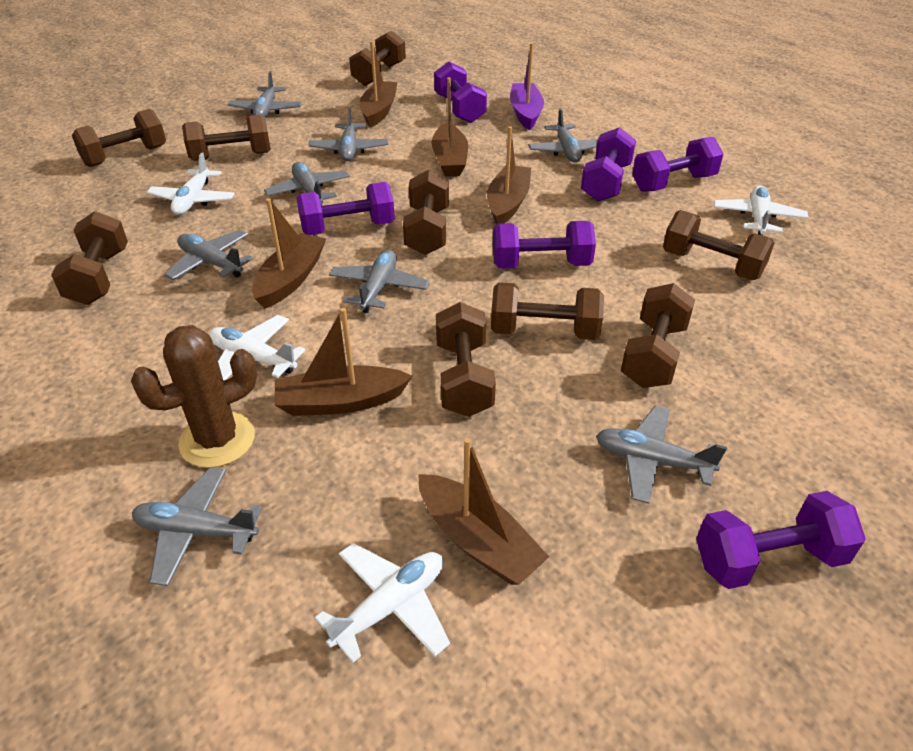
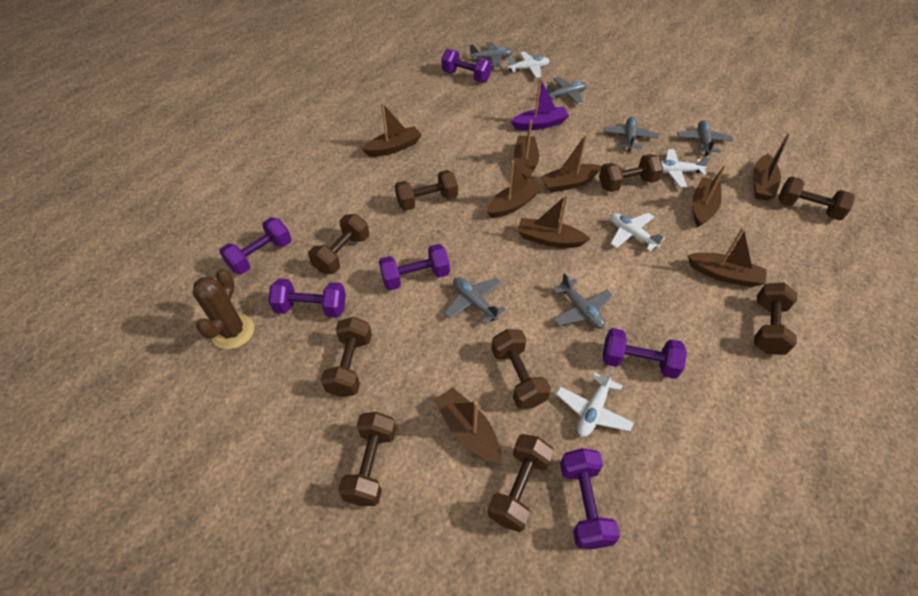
brown boat: 6 -> 9
grey plane: 8 -> 6

